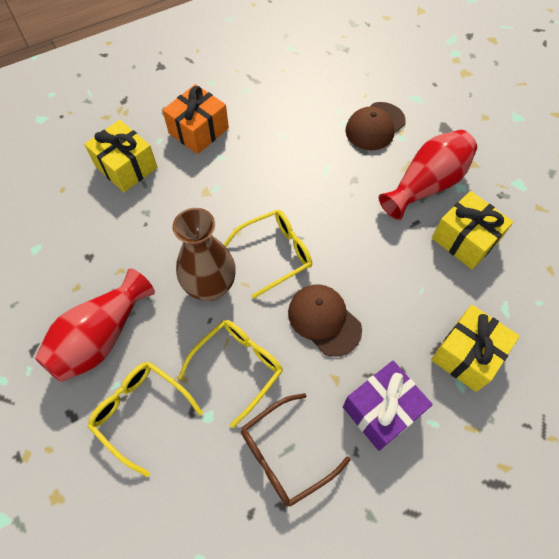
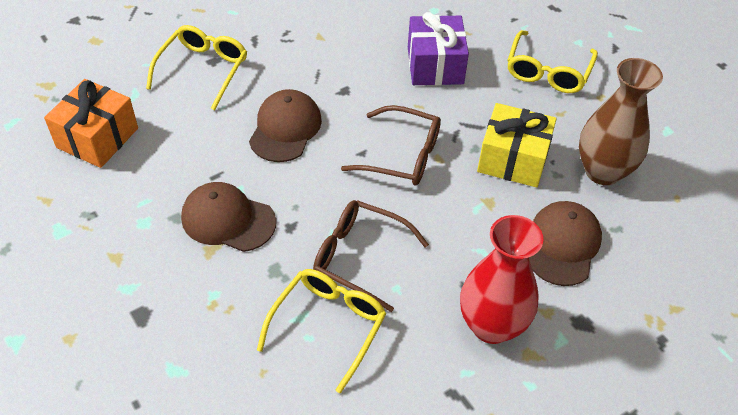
brown cap: 2 -> 3
brown glasses: 1 -> 2
red vase: 2 -> 1
yellow gift: 3 -> 1

